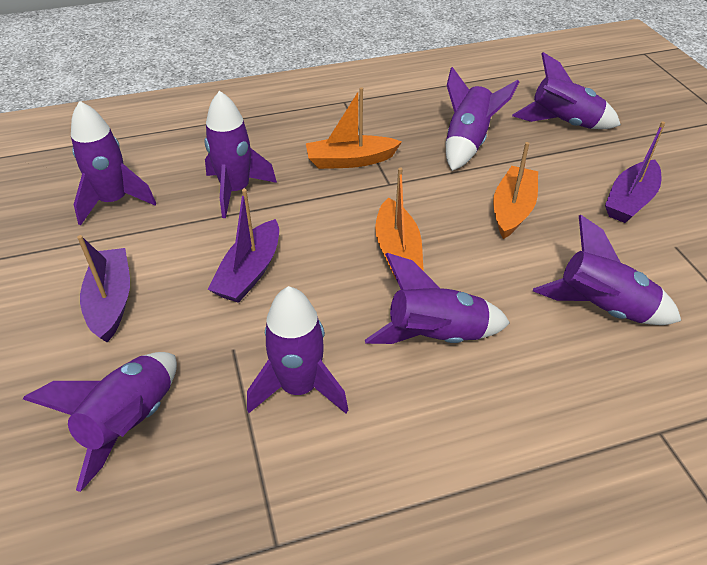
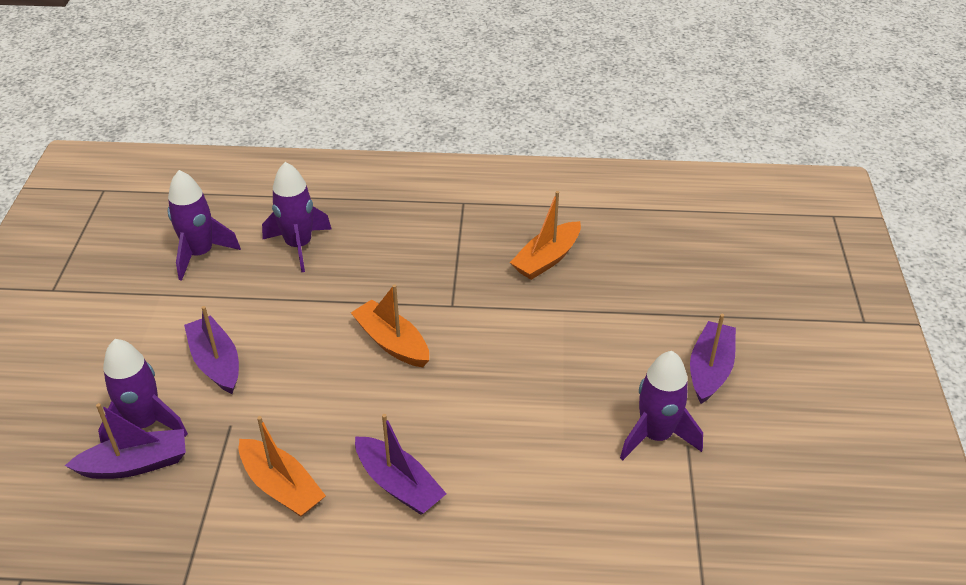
purple boat: 3 -> 4
purple rocket: 8 -> 4

